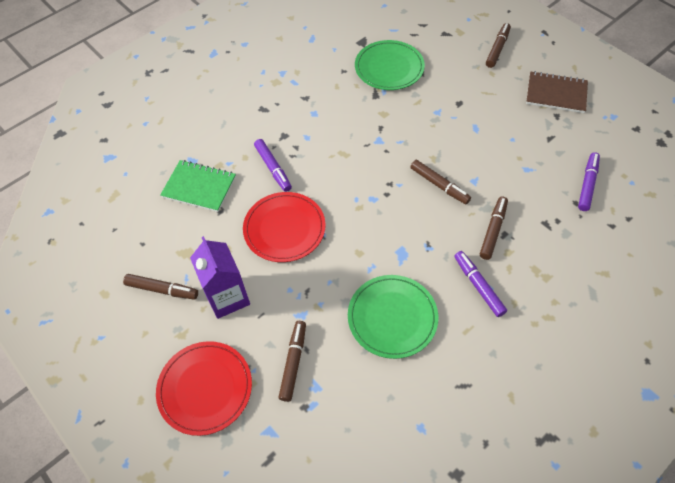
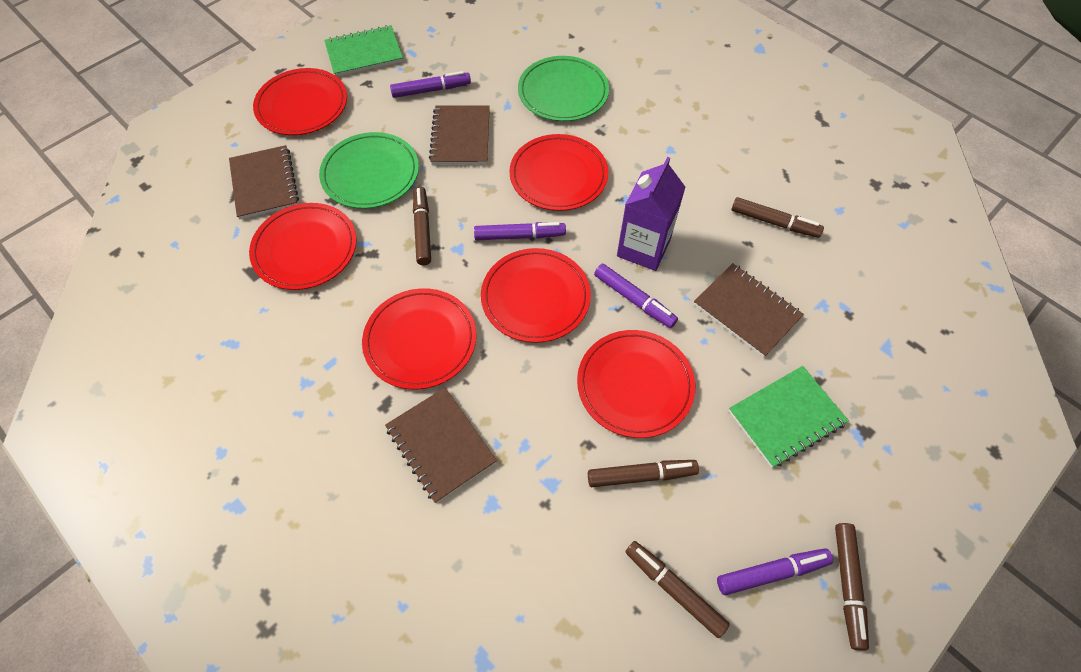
brown notebook: 1 -> 4
green notebook: 1 -> 2
purple marker: 3 -> 4
red plate: 2 -> 6

